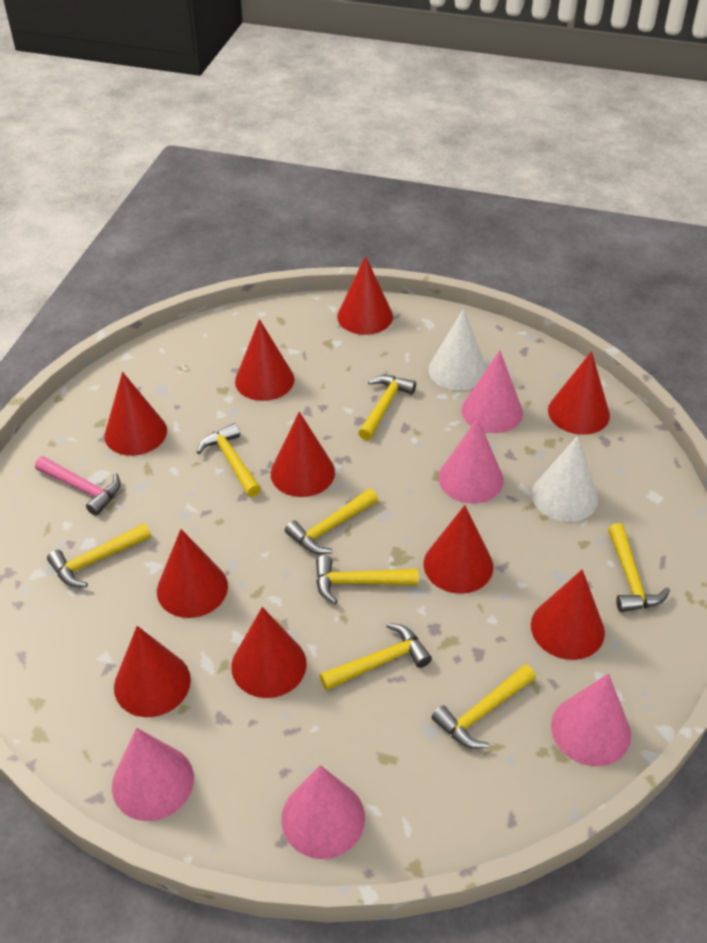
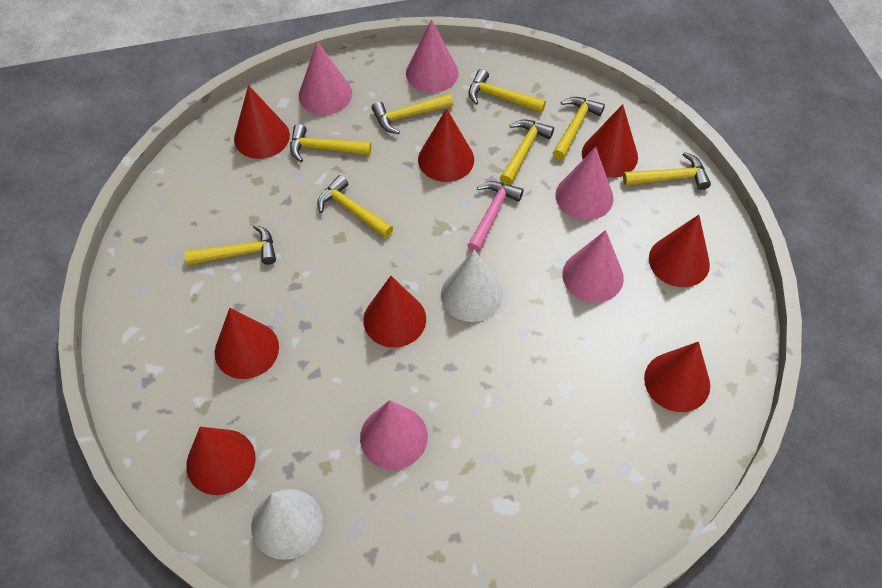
red cone: 10 -> 8

